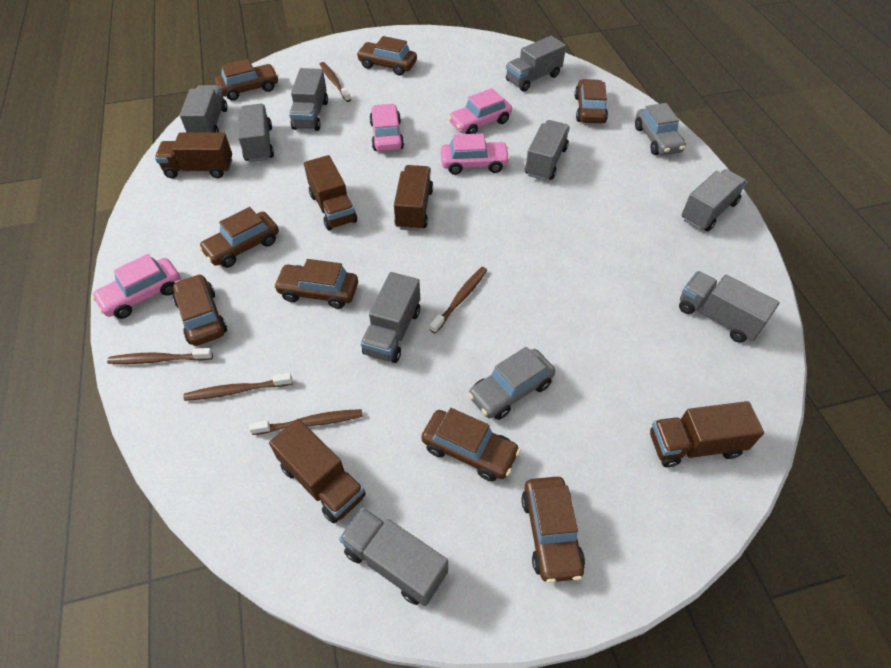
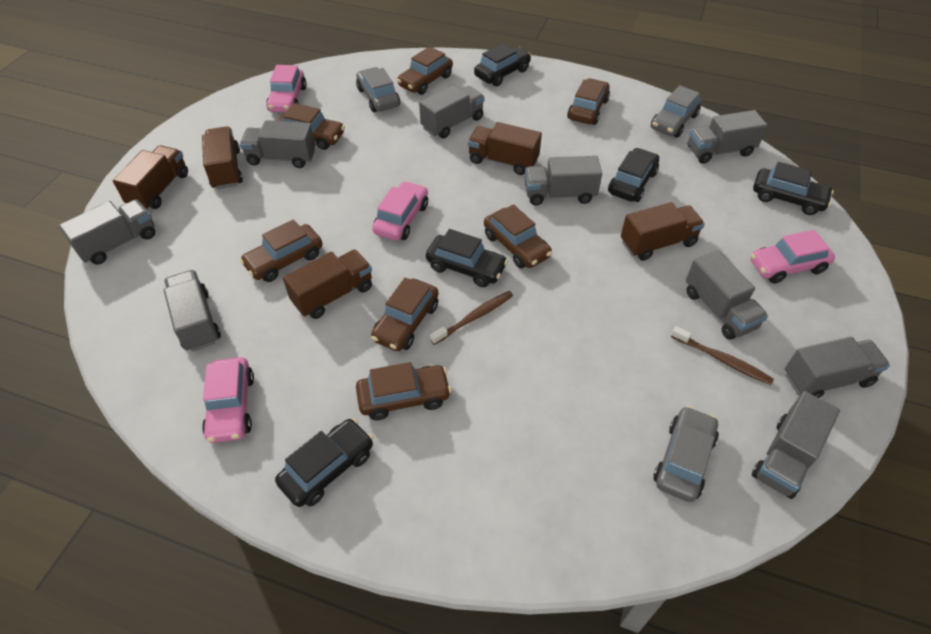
black car: 0 -> 5
brown car: 8 -> 7
brown toothbrush: 5 -> 2
grey car: 2 -> 3

